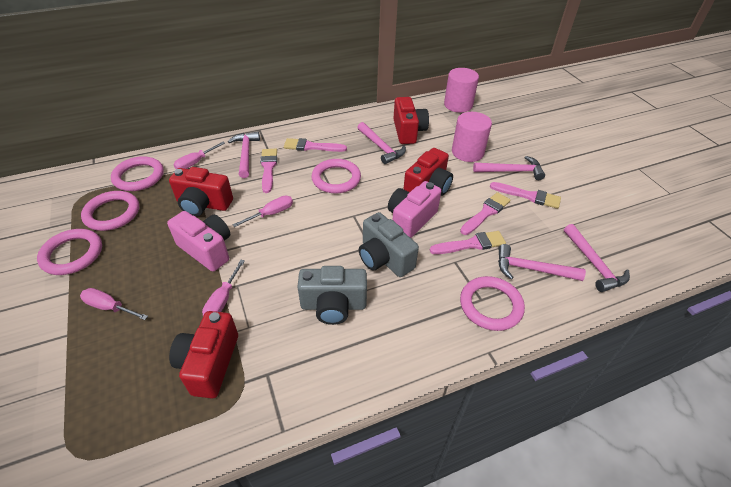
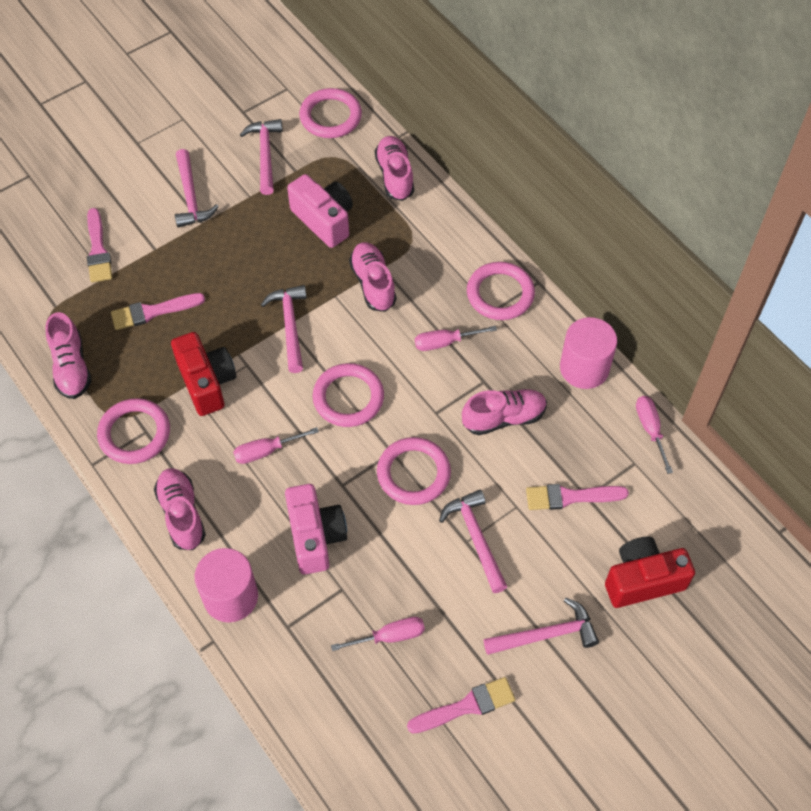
grey camera: 2 -> 0
pink brush: 5 -> 4
pink shoe: 0 -> 5
red camera: 4 -> 2

